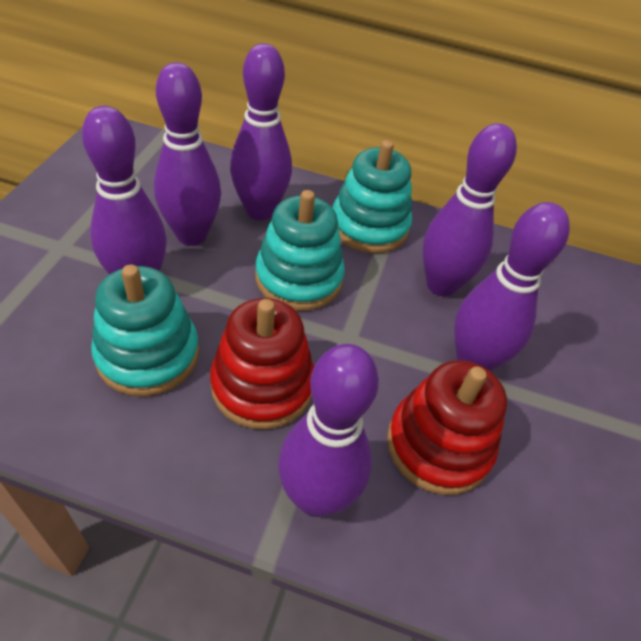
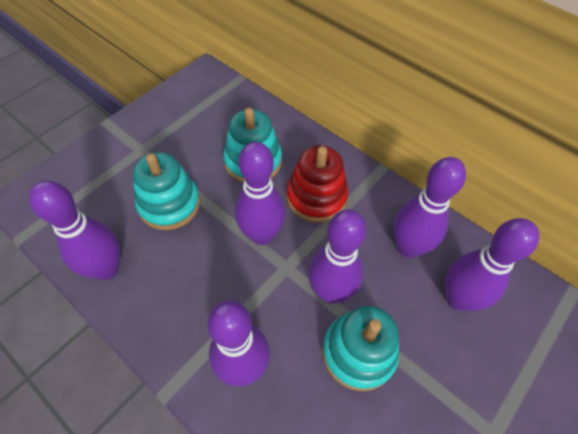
red stacking toy: 2 -> 1

